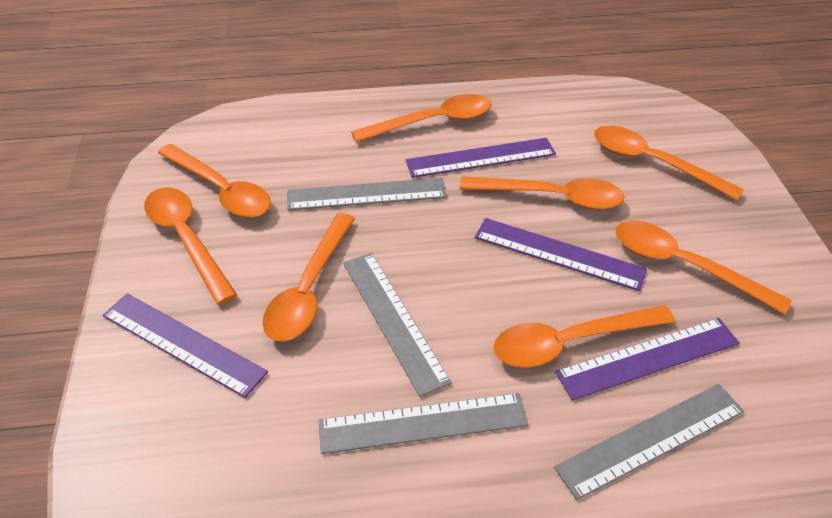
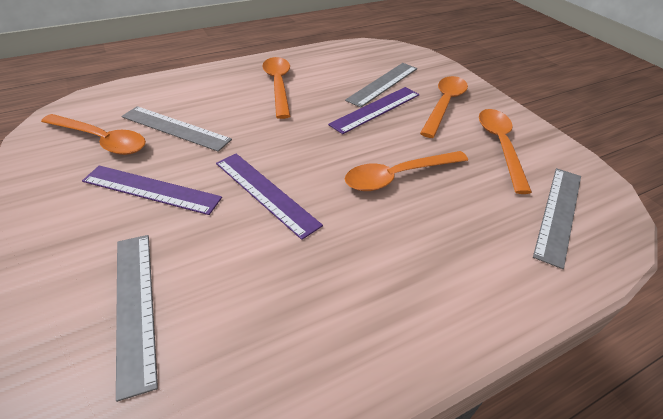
orange spoon: 8 -> 5
purple ruler: 4 -> 3

